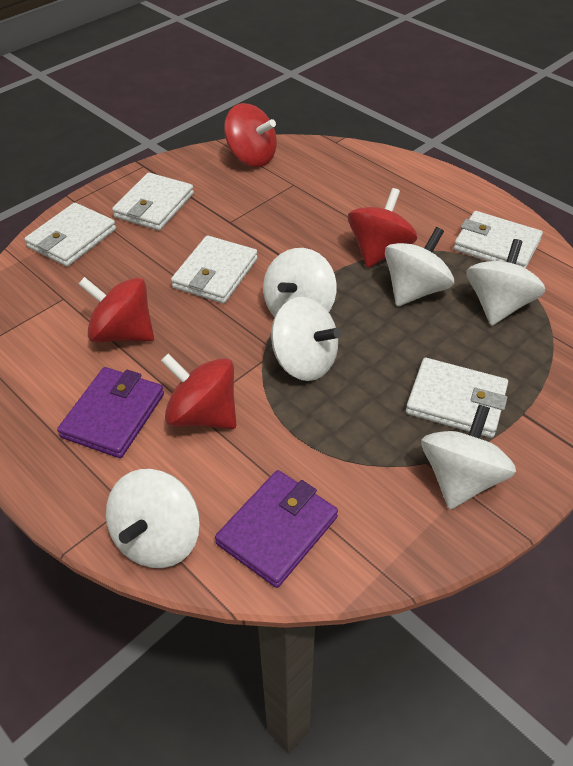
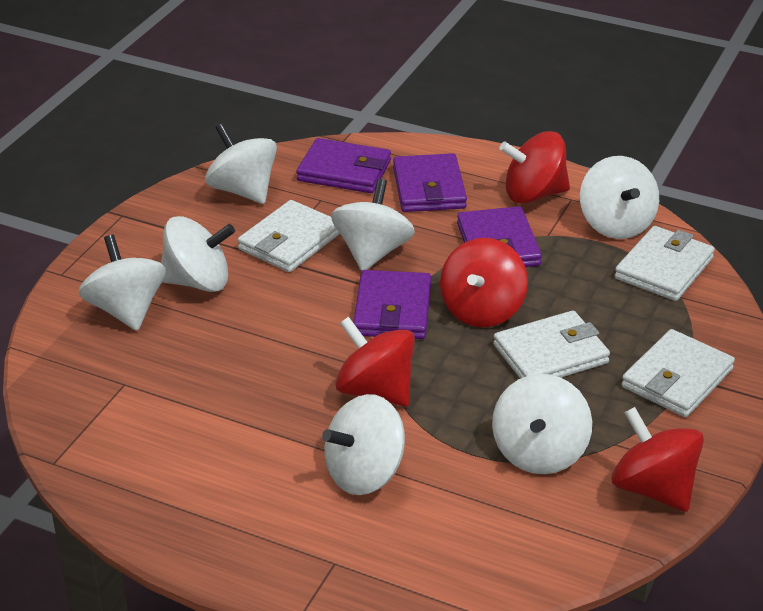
purple wallet: 2 -> 4
white spinning top: 6 -> 7
white wallet: 5 -> 4

